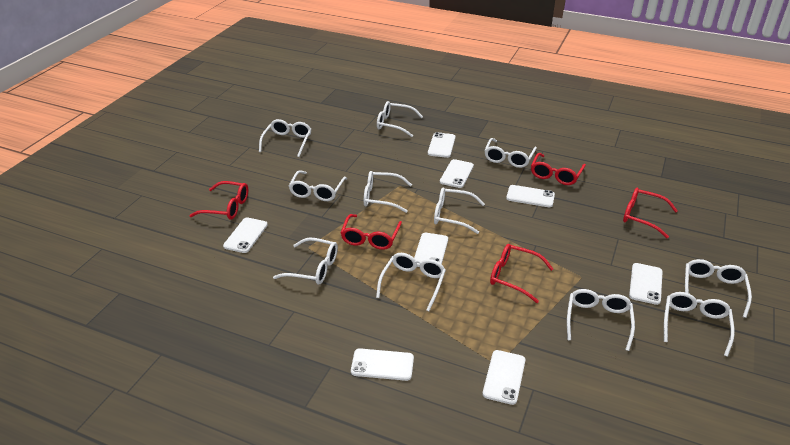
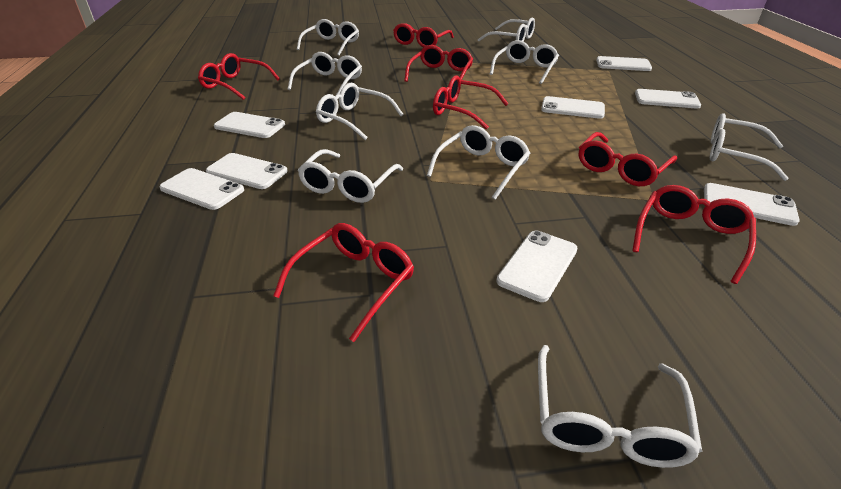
red glasses: 5 -> 7
white glasses: 11 -> 9

